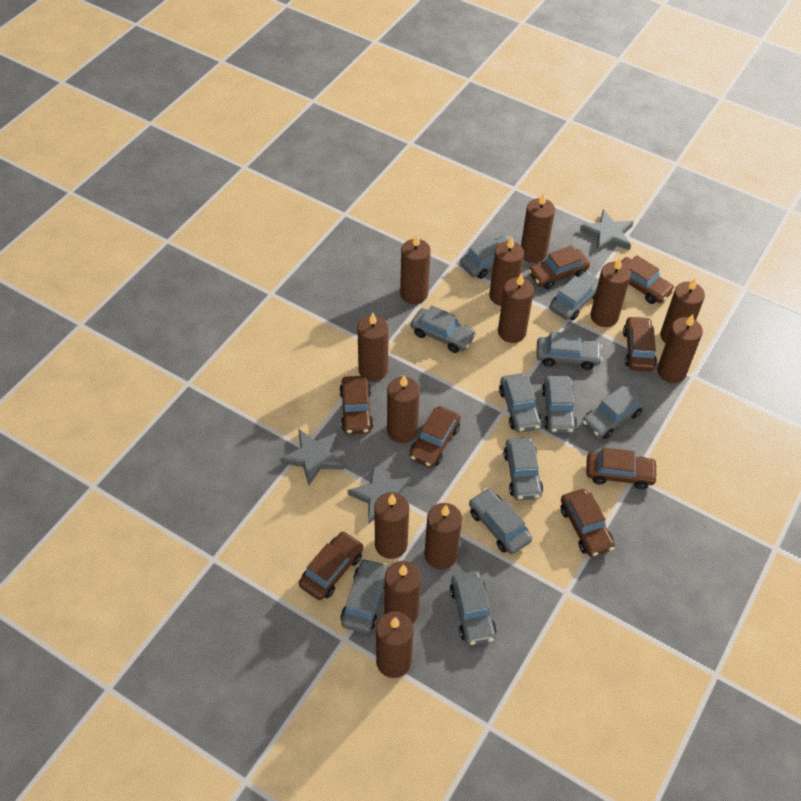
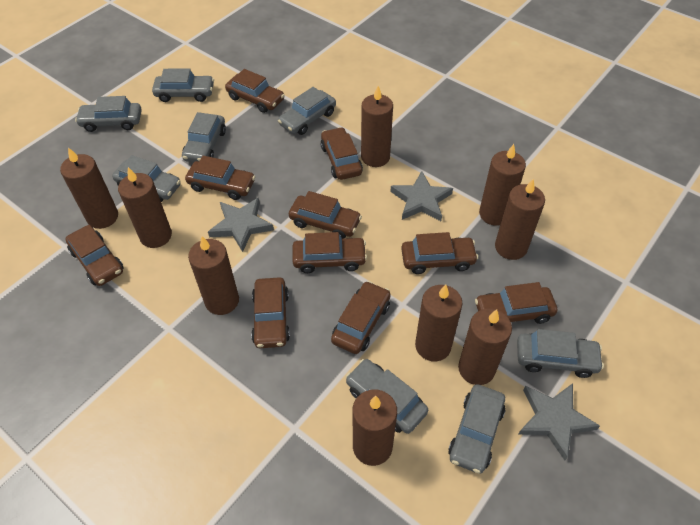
brown candle: 13 -> 9
brown car: 8 -> 10
grey car: 11 -> 8

